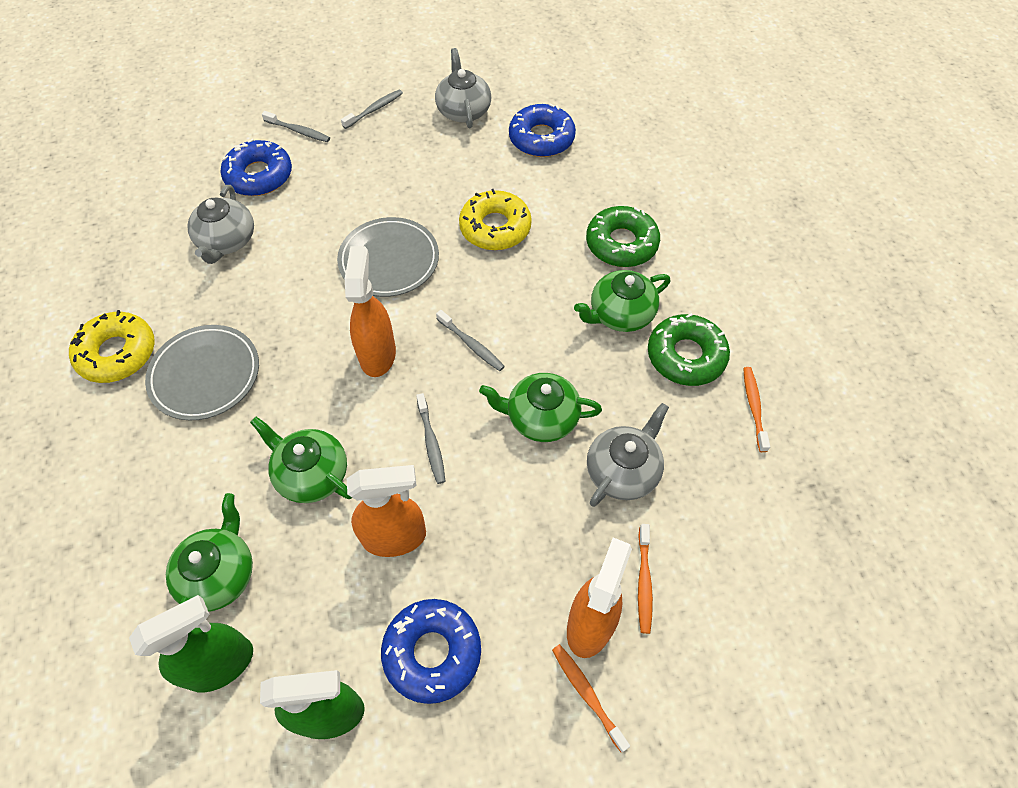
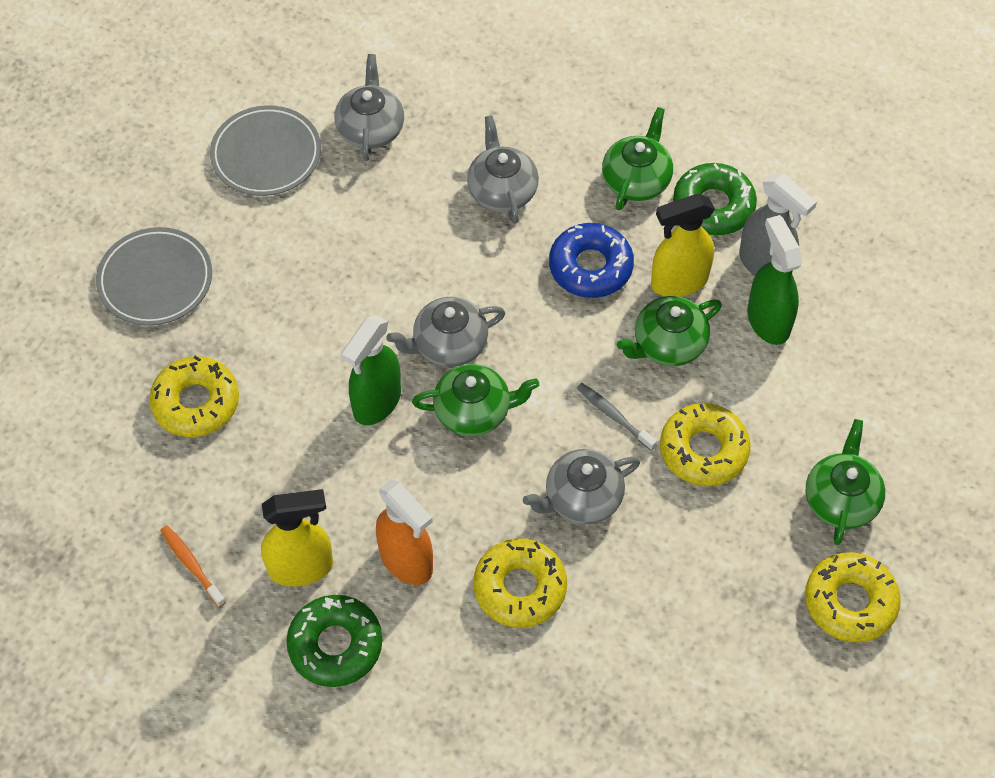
blue donut: 3 -> 1
grey spray bottle: 0 -> 1
grey teapot: 3 -> 4
grey toothbrush: 4 -> 1
orange spray bottle: 3 -> 1
orange toothbrush: 3 -> 1
yellow donut: 2 -> 4
yellow spray bottle: 0 -> 2

